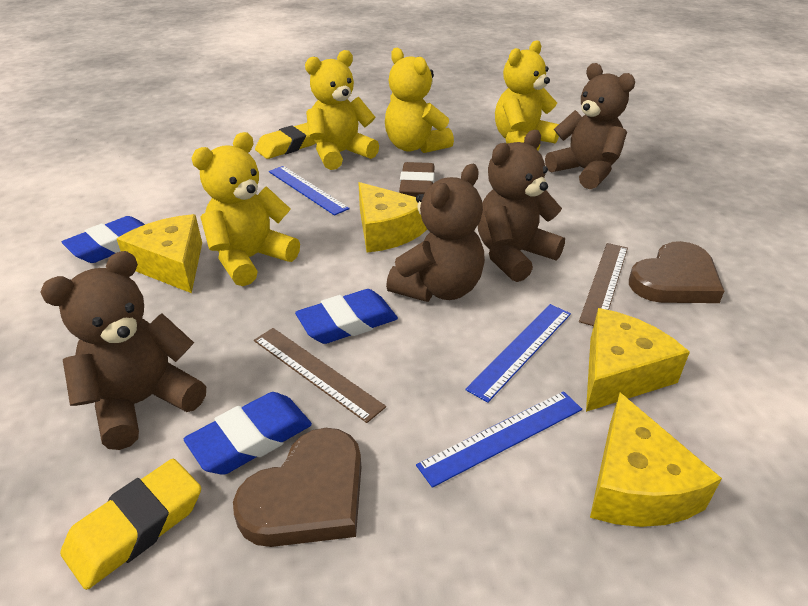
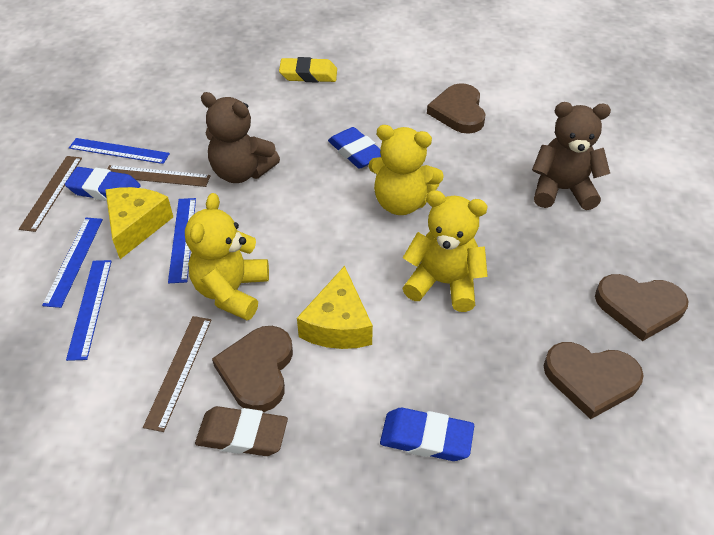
blue ruler: 3 -> 4
brown heart: 2 -> 4
brown ruler: 2 -> 3
brown teddy bear: 4 -> 2
yellow cheese: 4 -> 2
yellow eraser: 2 -> 1
yellow teddy bear: 4 -> 3

